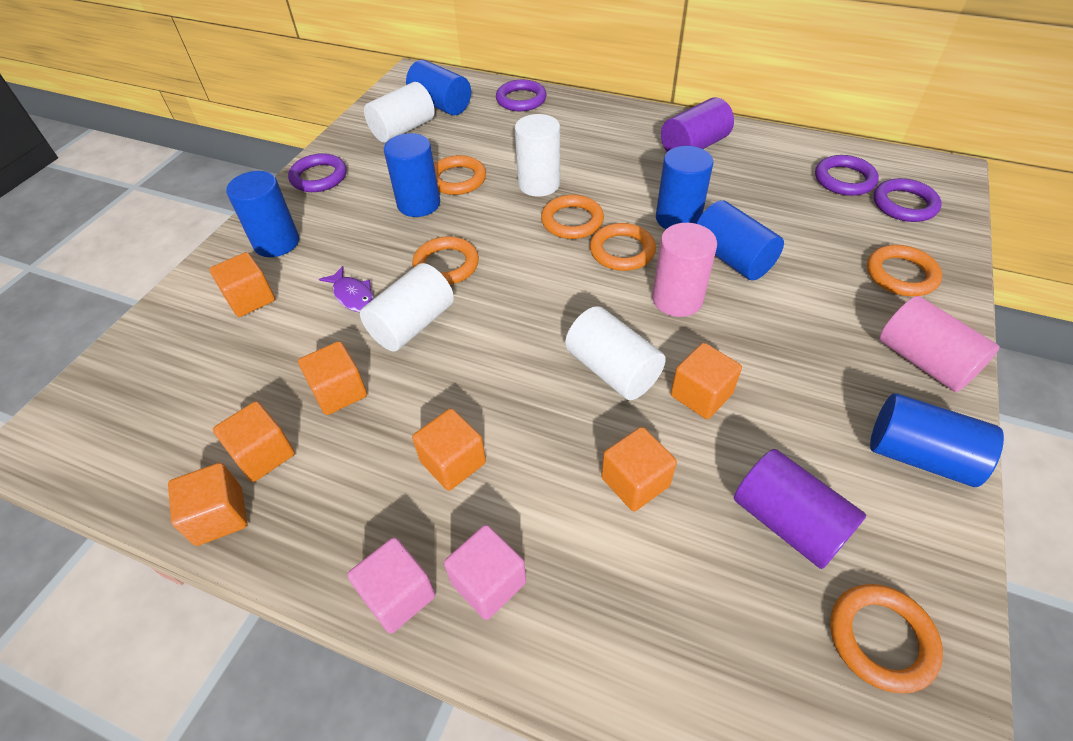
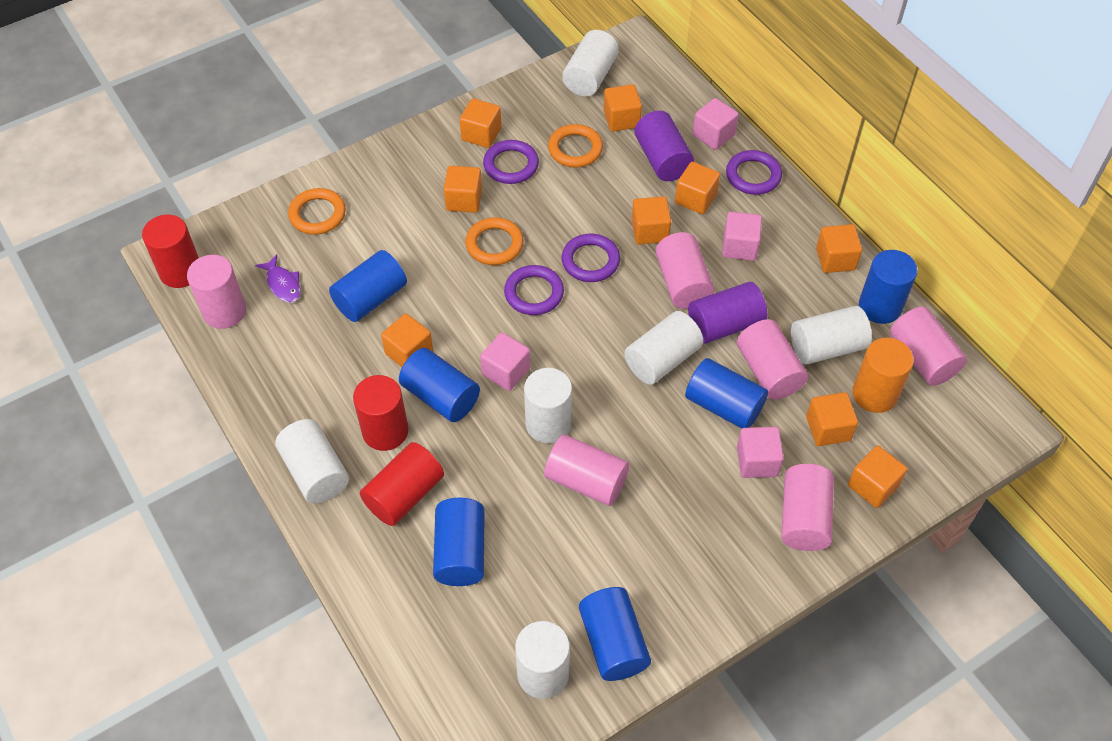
orange cube: 7 -> 9
orange cylinder: 0 -> 1
orange ring: 6 -> 3
pink cube: 2 -> 4
pink cylinder: 2 -> 6
red cylinder: 0 -> 3
white cylinder: 4 -> 6

